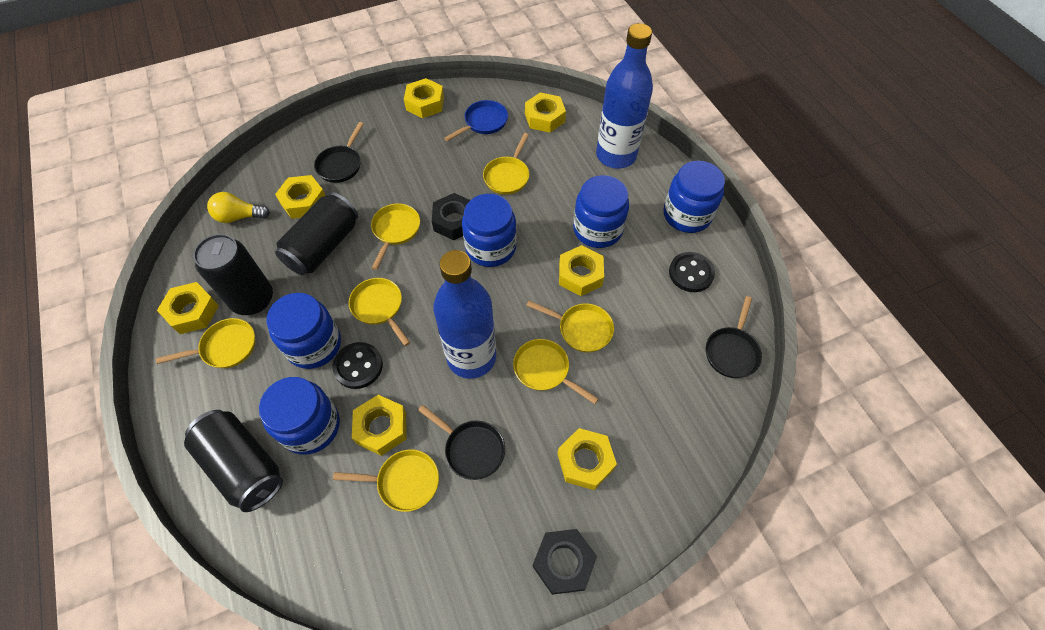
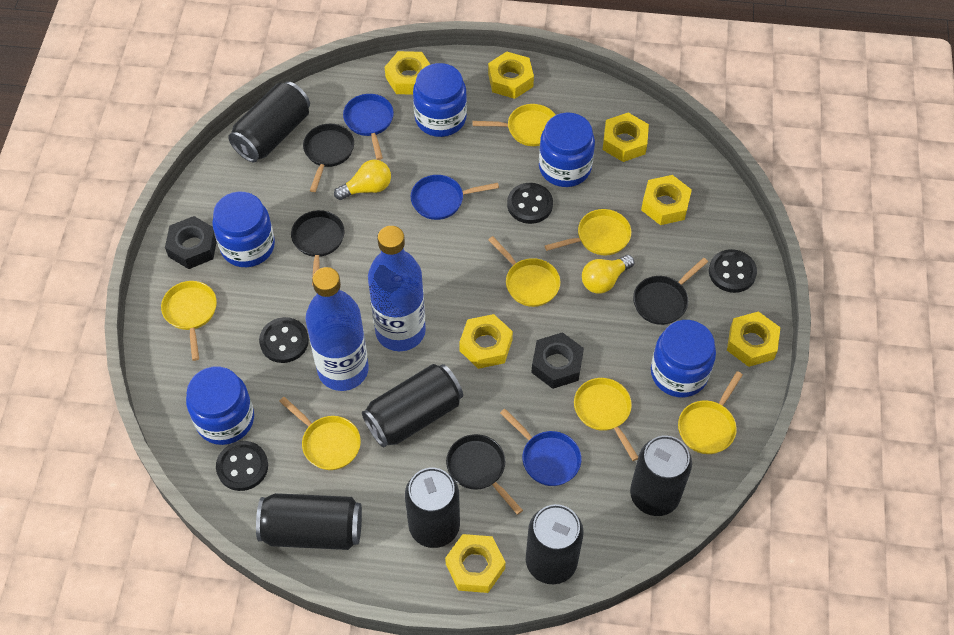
black button: 2 -> 4
black can: 3 -> 6
black pan: 3 -> 4
blue pan: 1 -> 3
yellow light bulb: 1 -> 2

